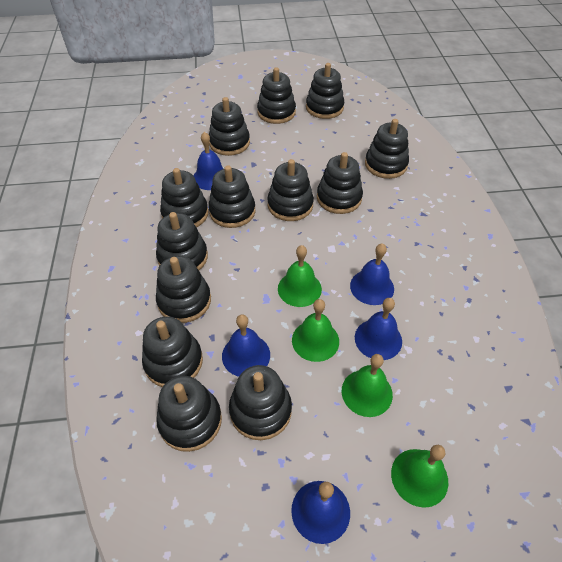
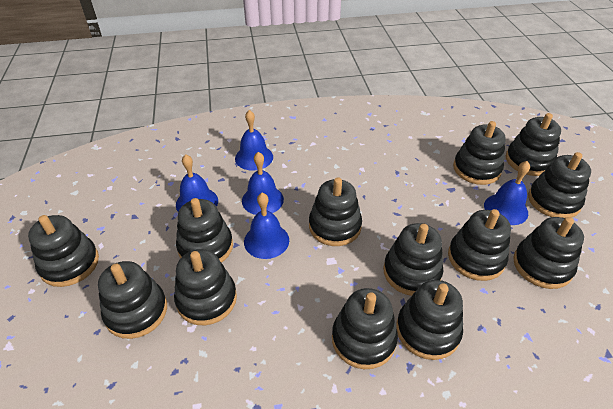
green bell: 4 -> 0

